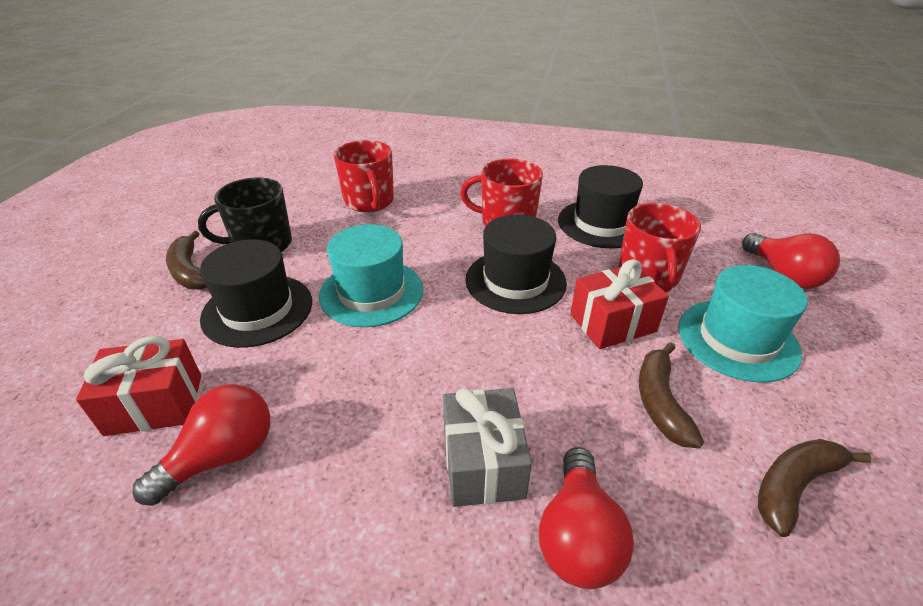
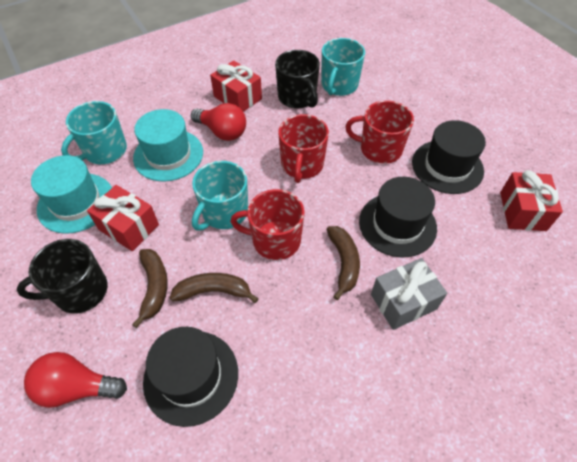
black mug: 1 -> 2
red gift: 2 -> 3
red light bulb: 3 -> 2
turquoise mug: 0 -> 3

